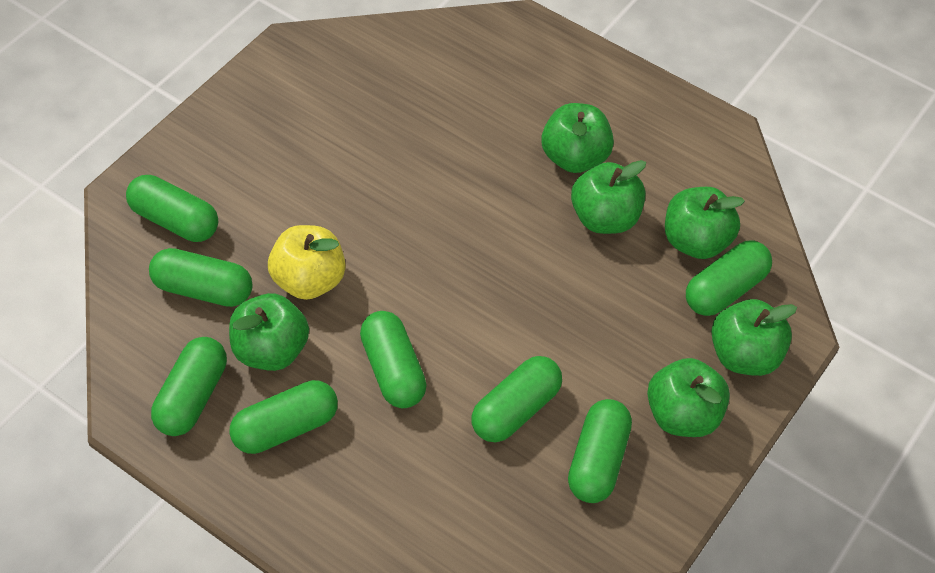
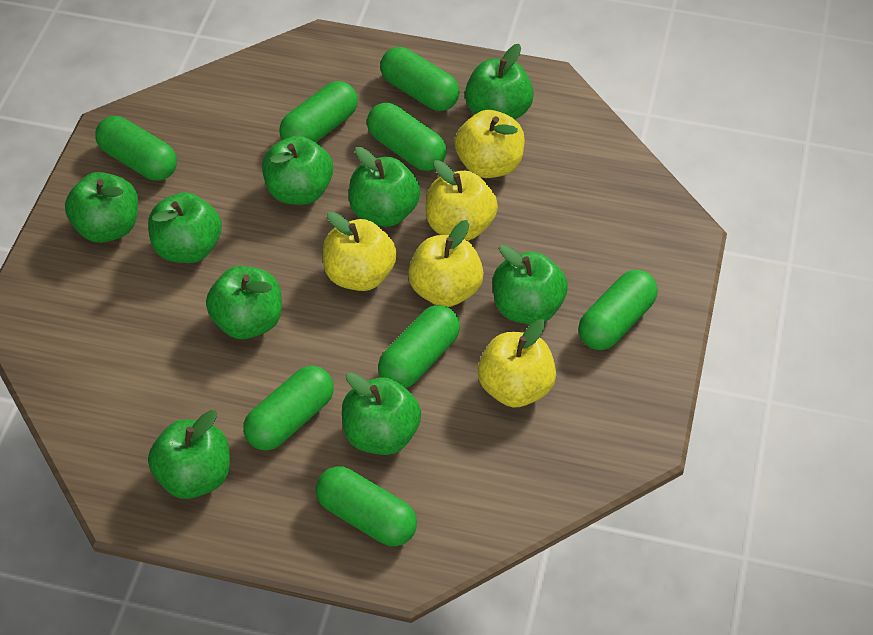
green apple: 6 -> 9
yellow apple: 1 -> 5

